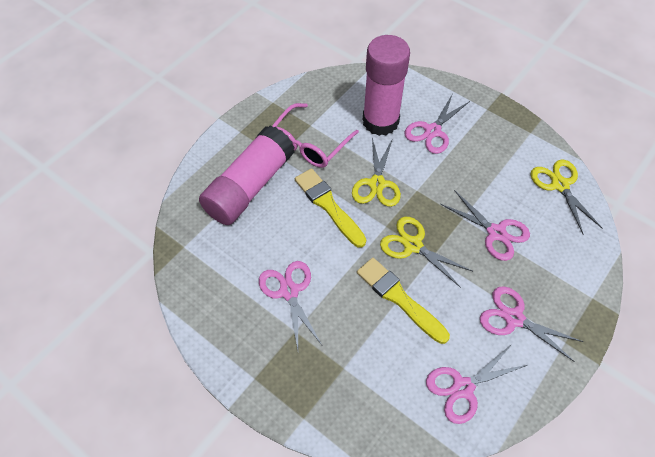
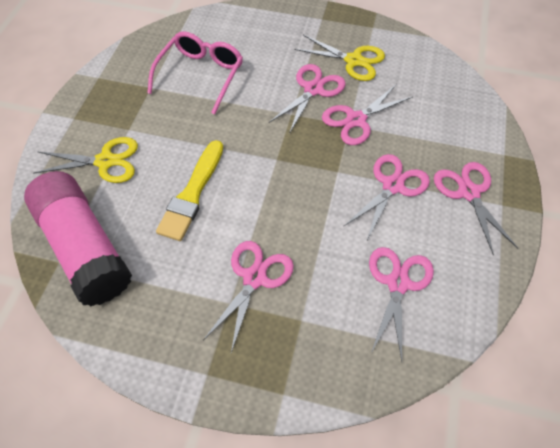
pink glue stick: 2 -> 1
pink scissors: 5 -> 6
yellow brush: 2 -> 1
yellow scissors: 3 -> 2

